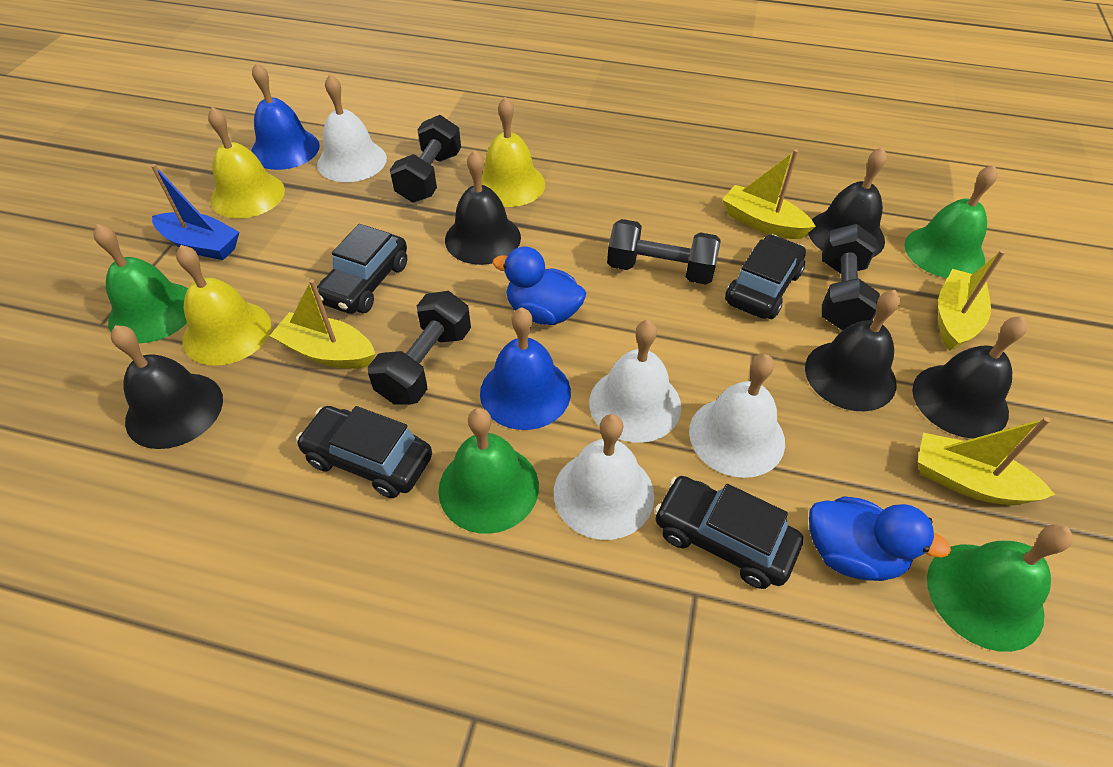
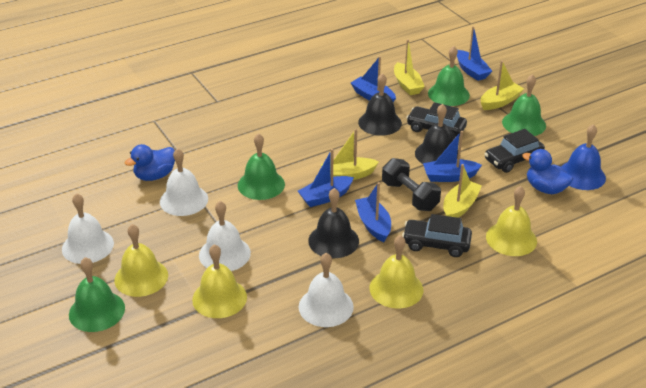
black bell: 5 -> 3
black car: 4 -> 3
black dumbbell: 4 -> 1
blue bell: 2 -> 1
blue boat: 1 -> 5
yellow bell: 3 -> 4

